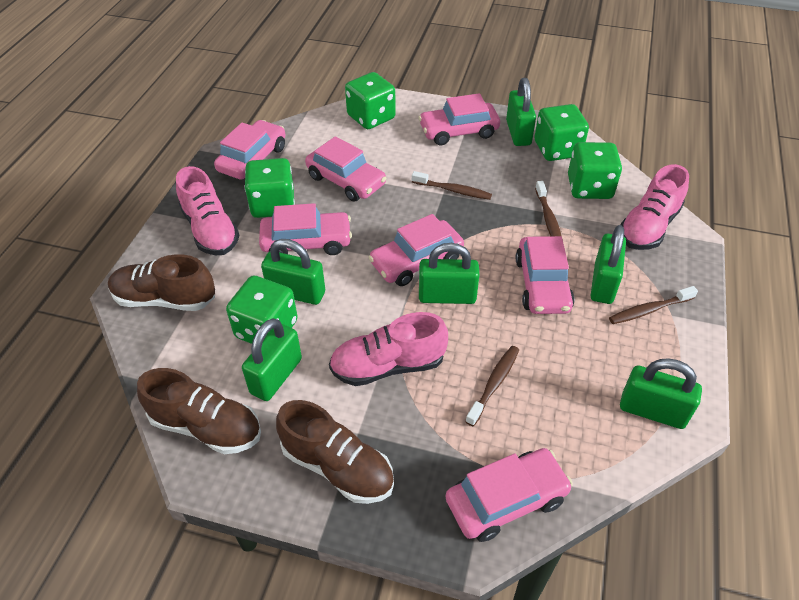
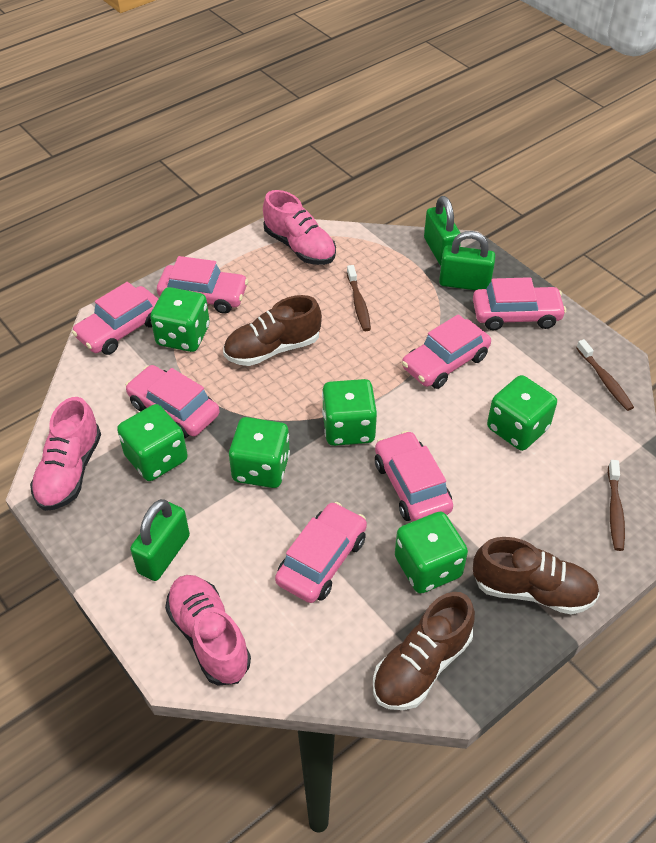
brown toothbrush: 4 -> 3
green dice: 5 -> 6
green padlock: 6 -> 3

